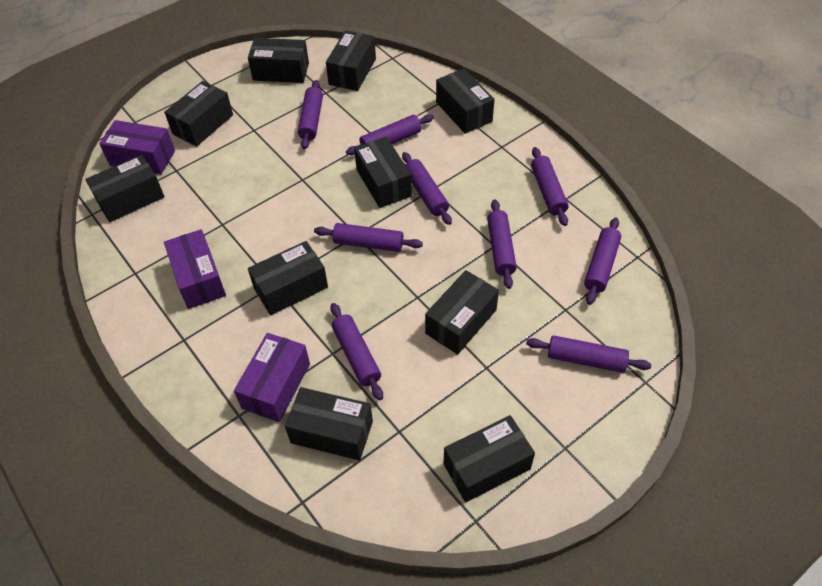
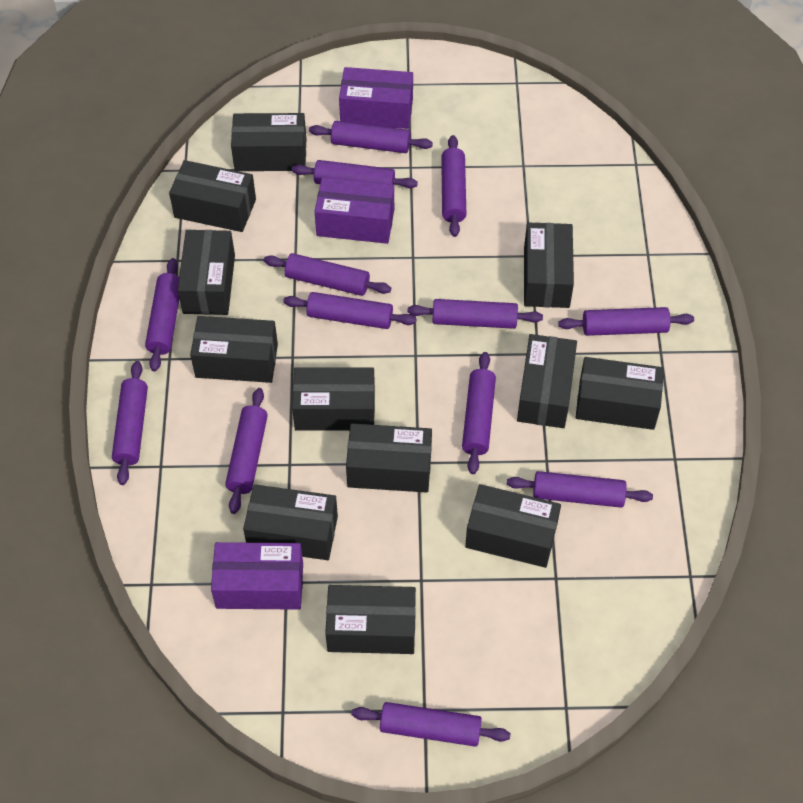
black box: 10 -> 12
purple rolling pin: 9 -> 13

